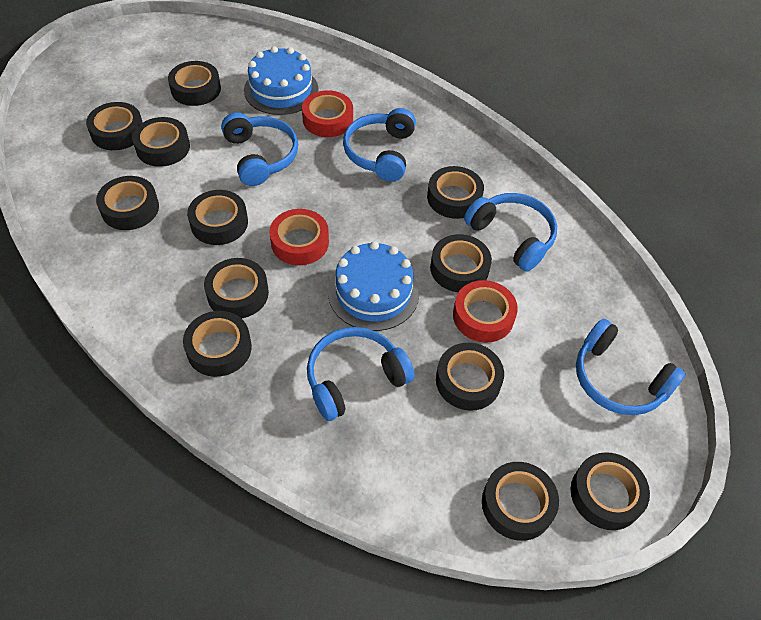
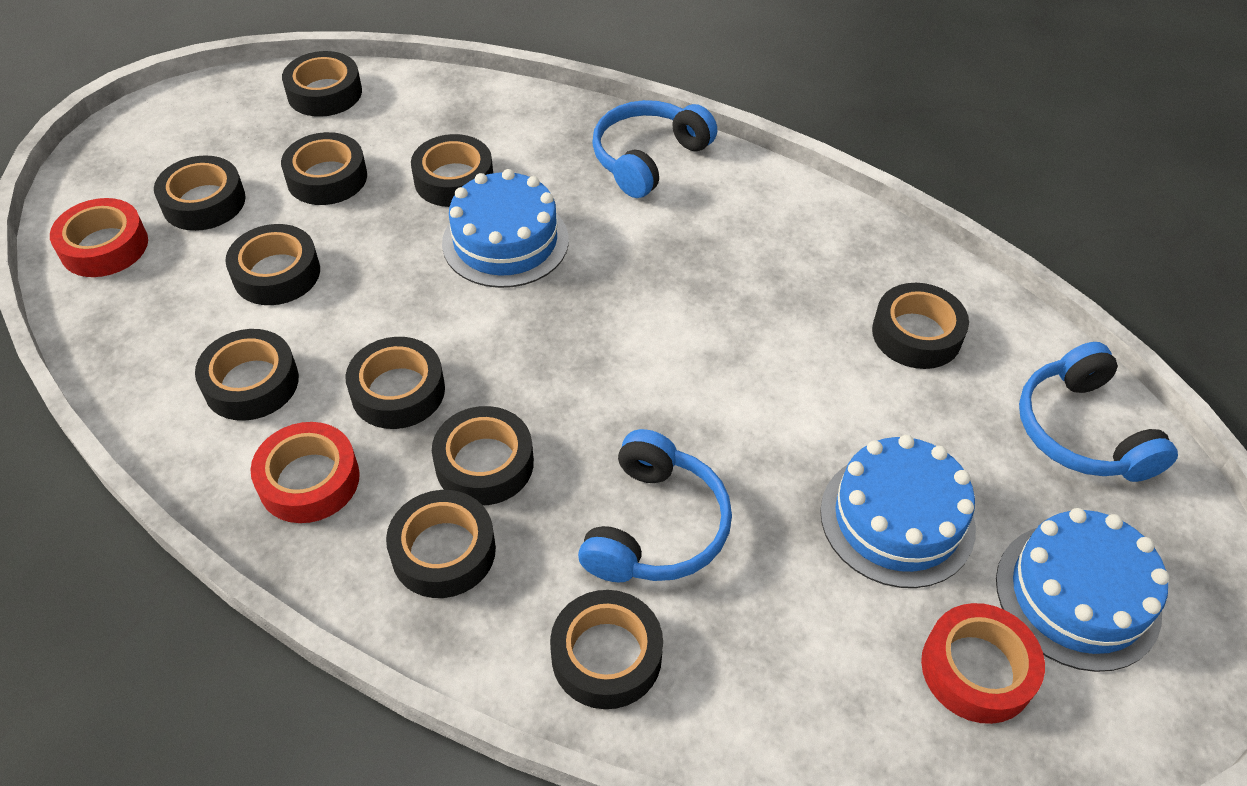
black tape: 12 -> 11
blue cake: 2 -> 3
blue headphones: 5 -> 3

